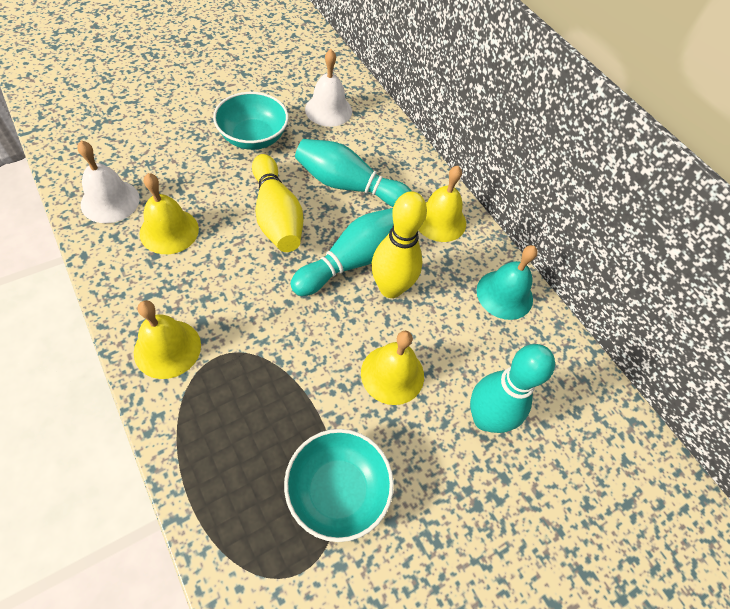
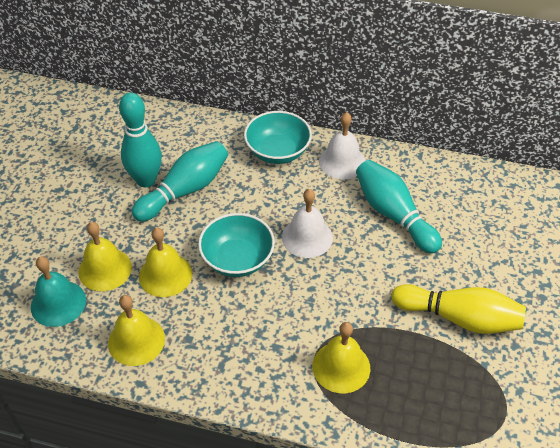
yellow bowling pin: 2 -> 1

